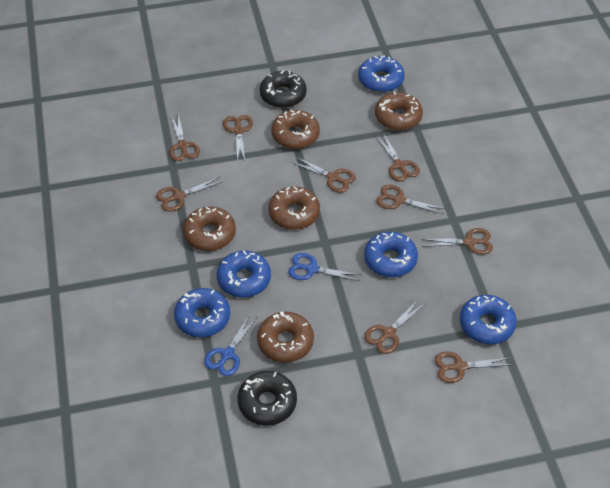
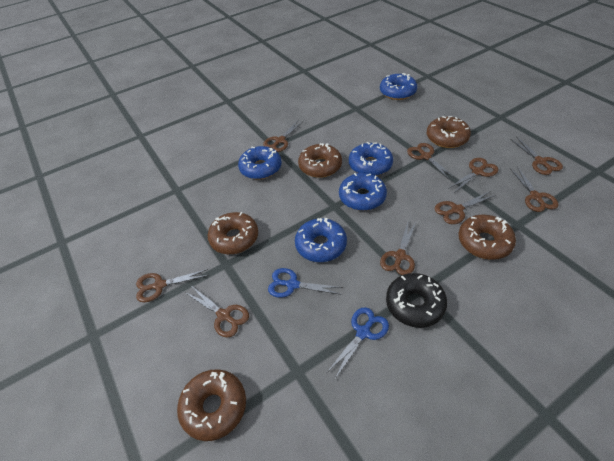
black donut: 2 -> 1

